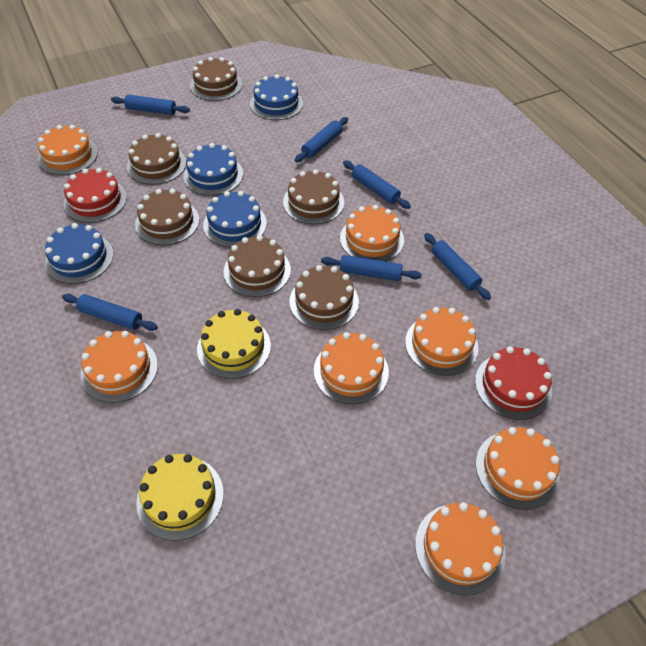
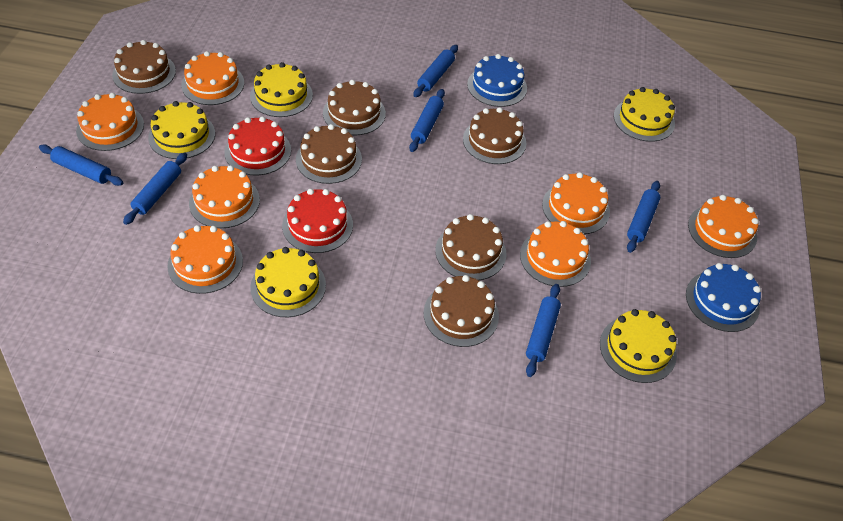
blue cake: 4 -> 2
yellow cake: 2 -> 5

